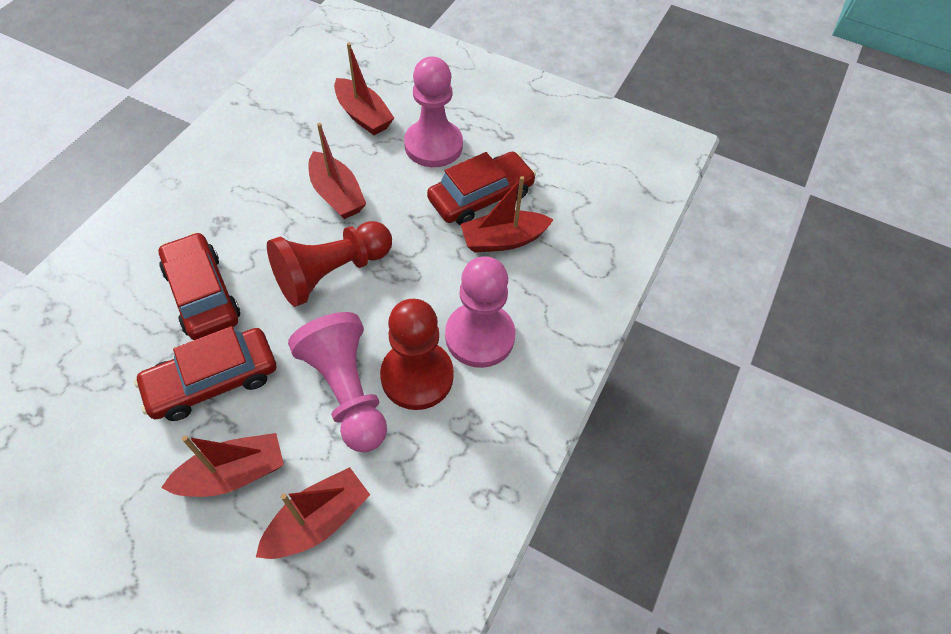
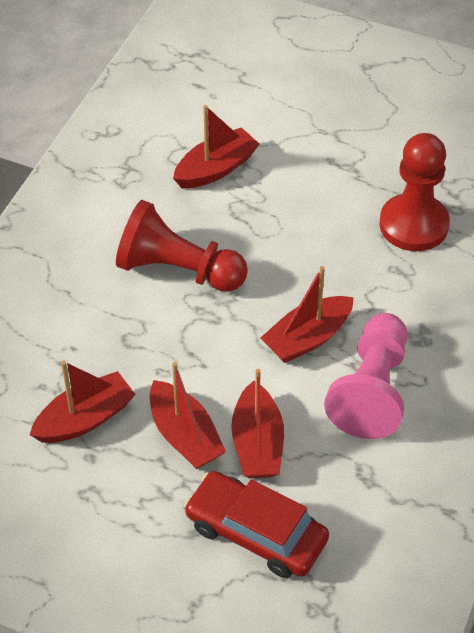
pink pawn: 3 -> 1
red car: 3 -> 1

